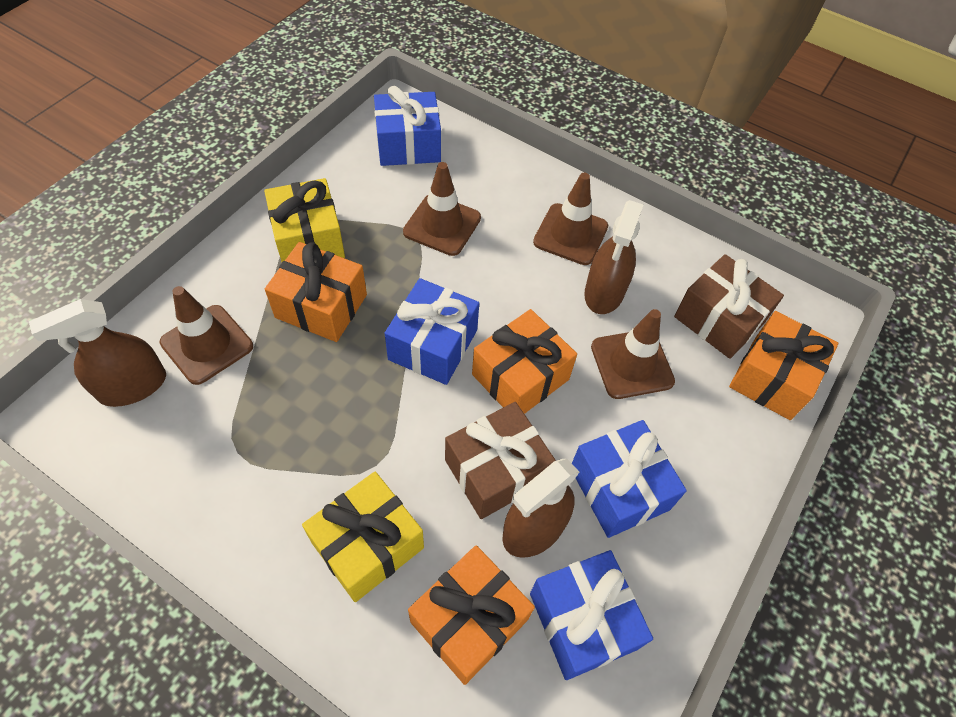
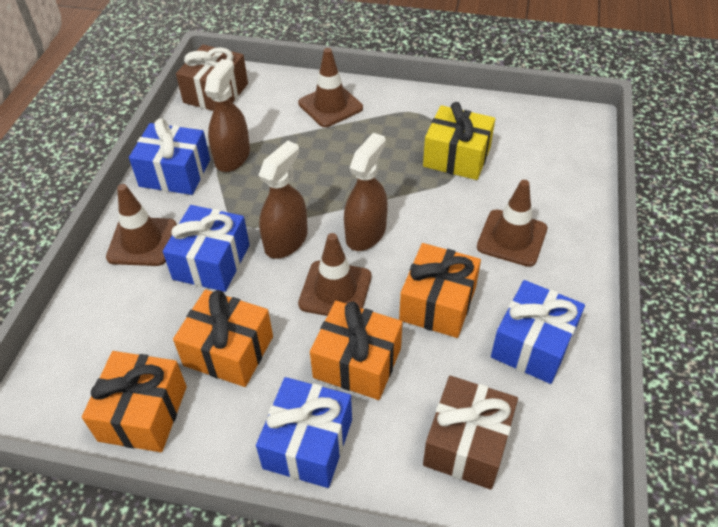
yellow gift: 2 -> 1

